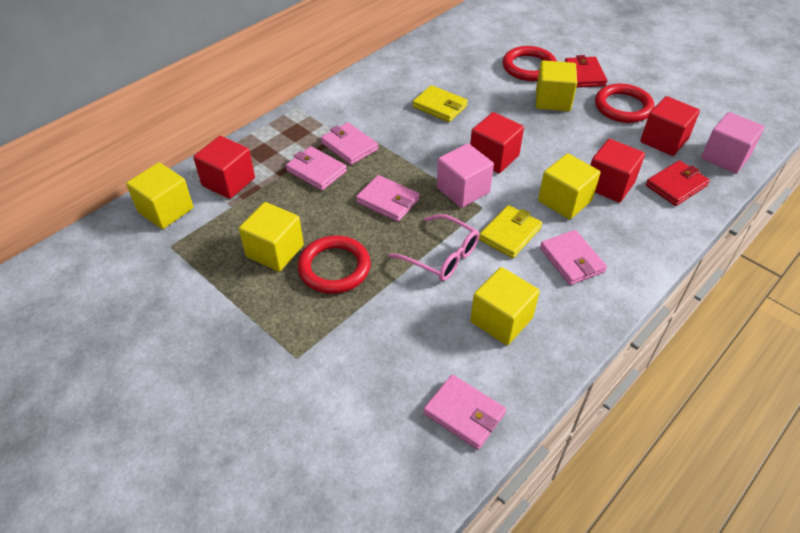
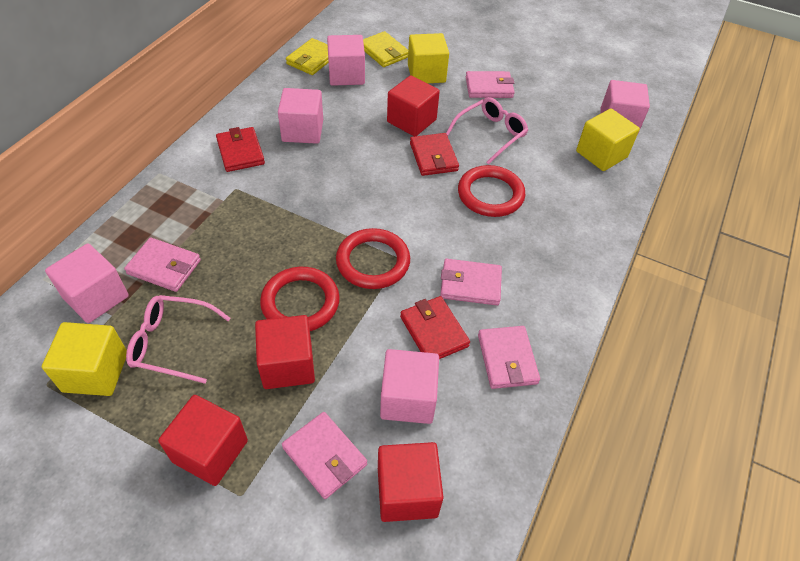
pink cube: 2 -> 5
pink glasses: 1 -> 2
red wallet: 2 -> 3
yellow cube: 5 -> 3

